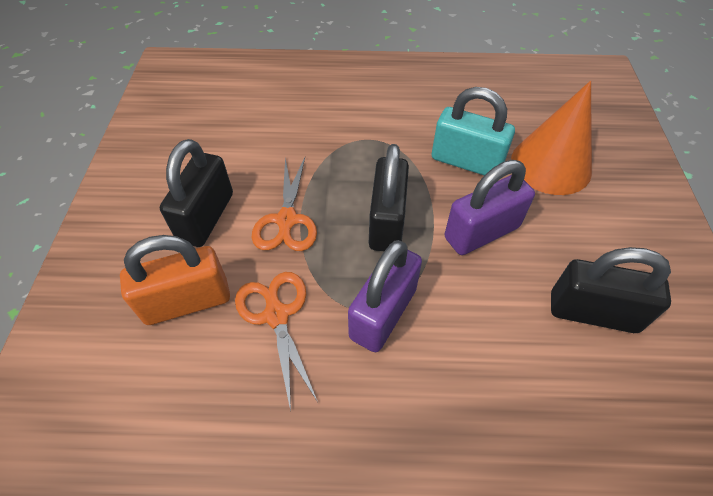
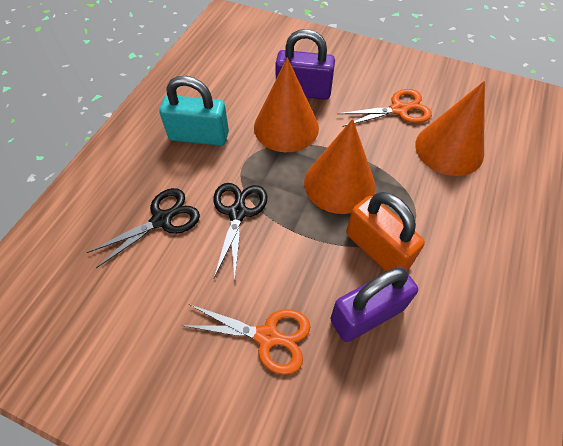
black padlock: 3 -> 0
black scissors: 0 -> 2
orange cone: 1 -> 3

